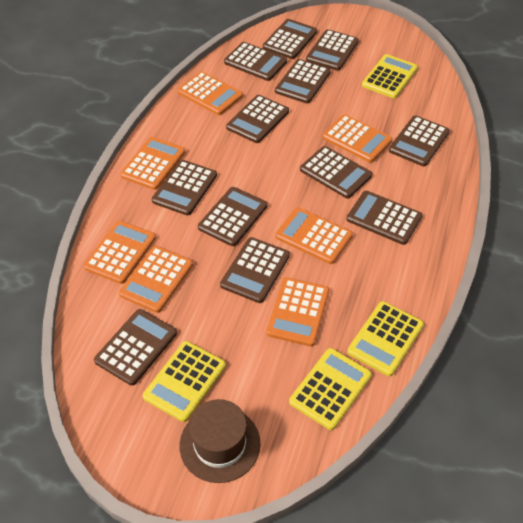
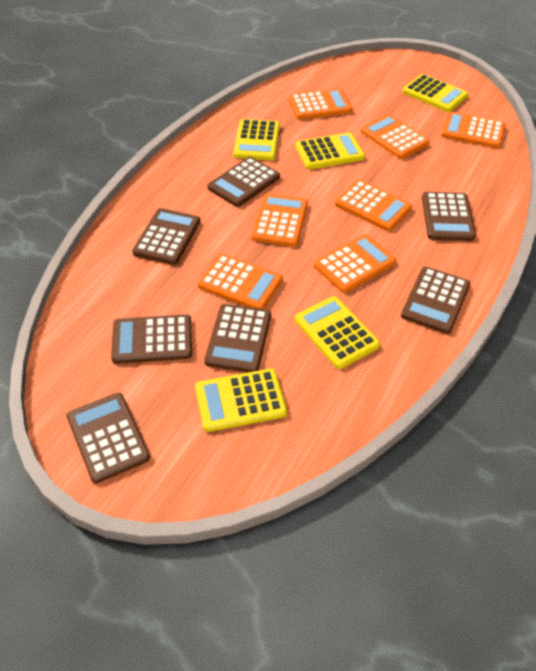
brown calculator: 12 -> 7
brown hat: 1 -> 0
yellow calculator: 4 -> 5

